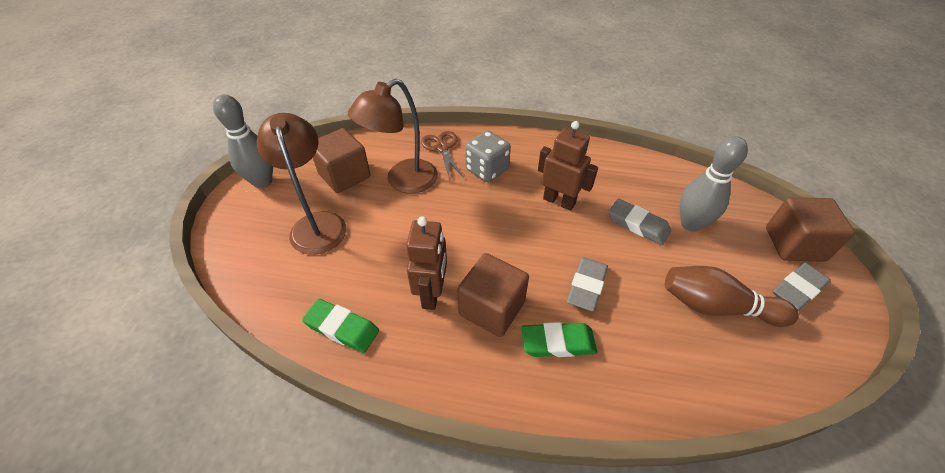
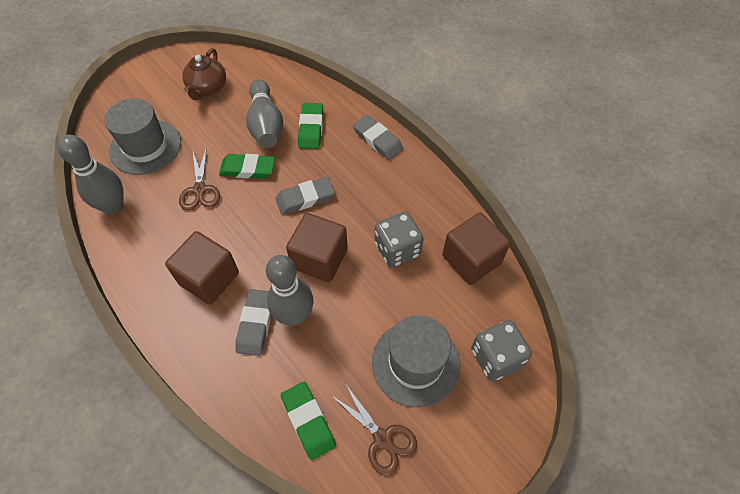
brown bowling pin: 1 -> 0
brown lamp: 2 -> 0
brown robot: 2 -> 0
brown scissors: 1 -> 2
brown teapot: 0 -> 1
green eraser: 2 -> 3
grey bowling pin: 2 -> 3
grey dice: 1 -> 2
grey hat: 0 -> 2

